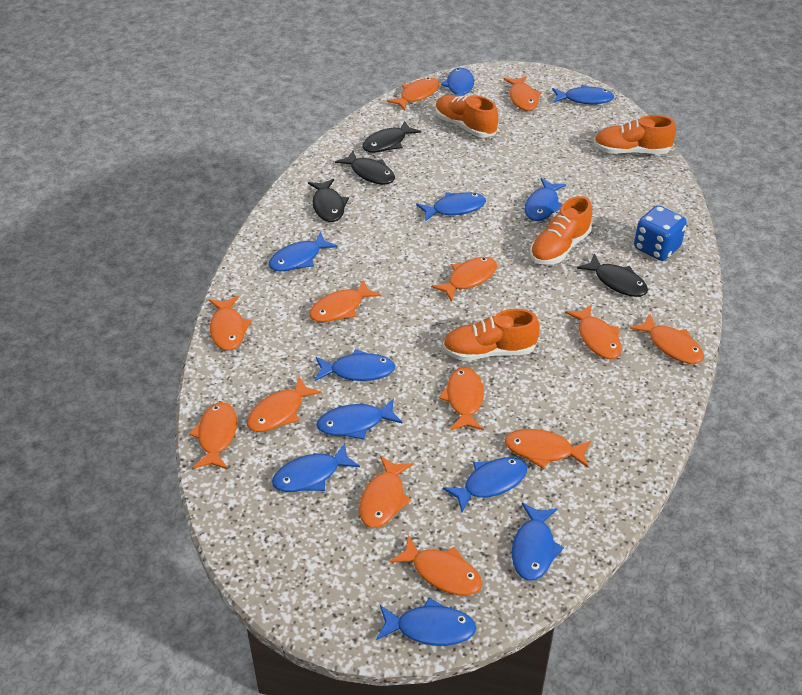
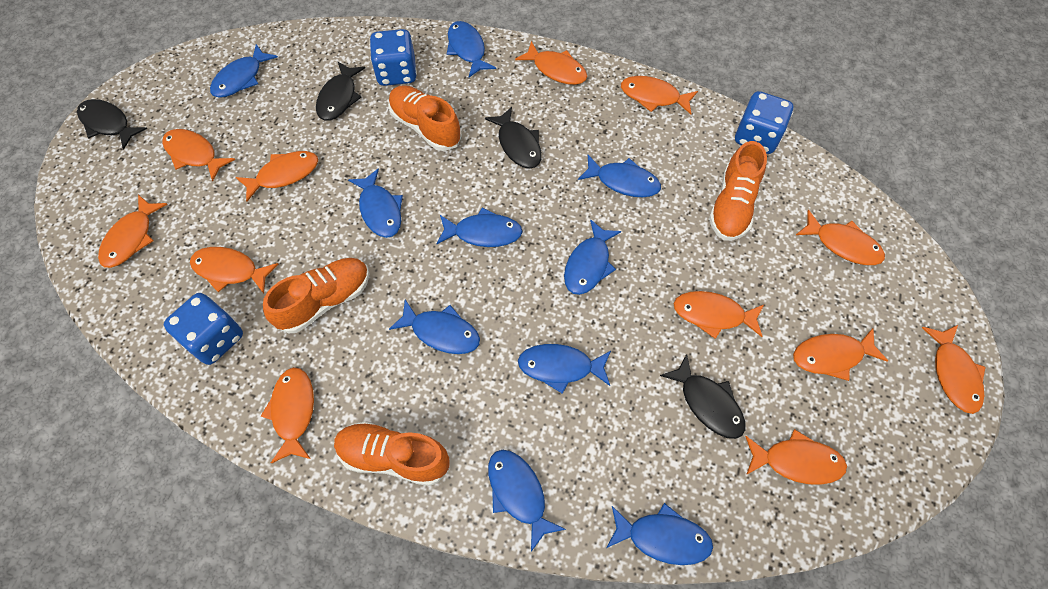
blue dice: 1 -> 3
blue fish: 11 -> 10
orange fish: 13 -> 12

